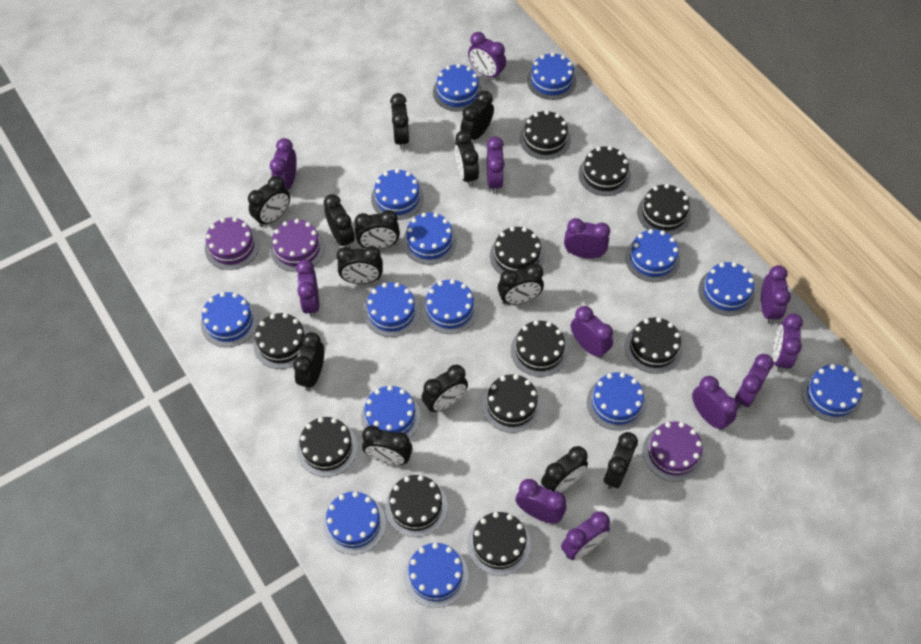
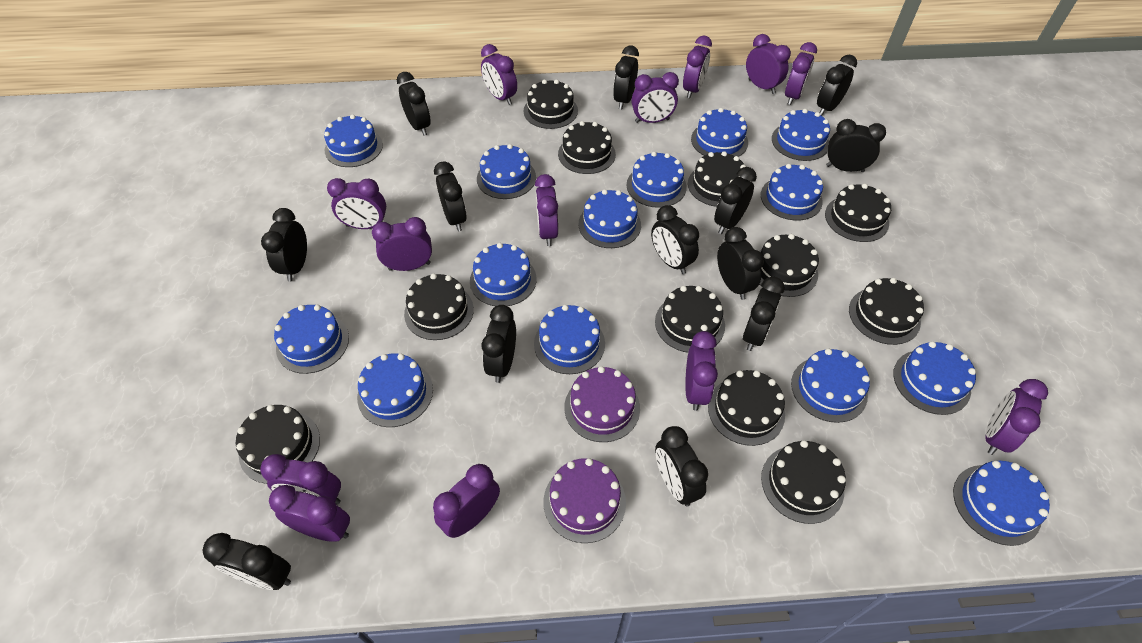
purple cake: 3 -> 2
purple clock: 12 -> 13

